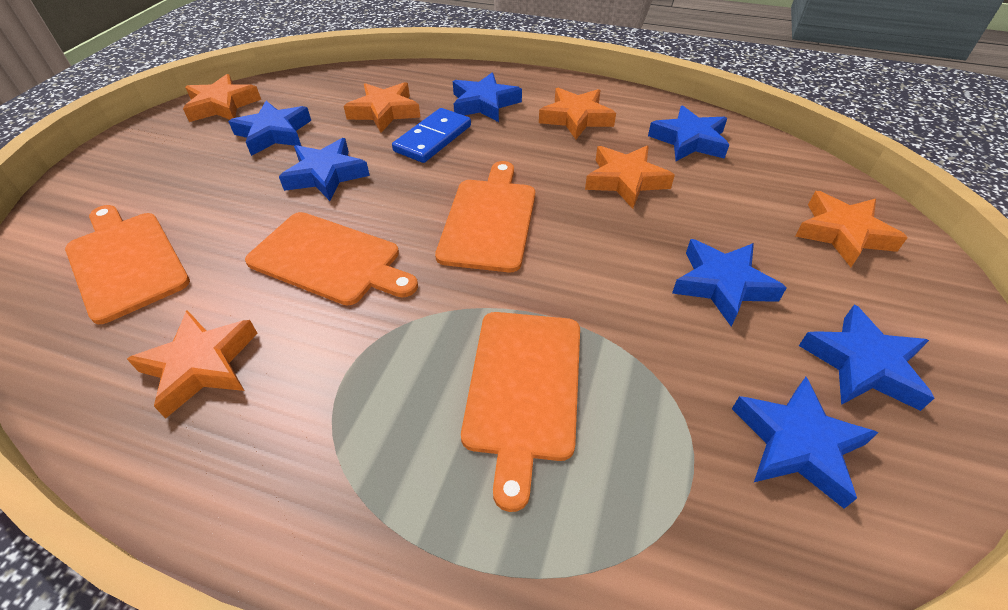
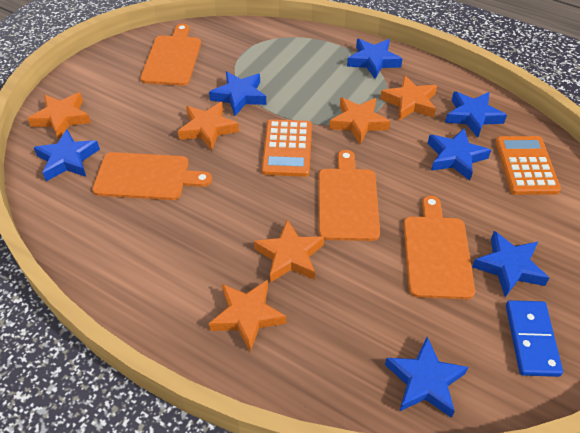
orange calculator: 0 -> 2

